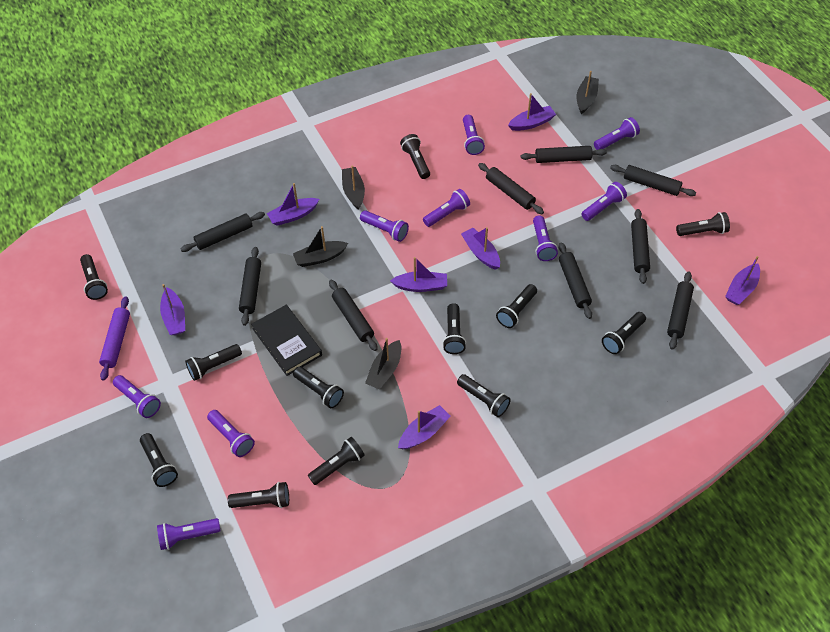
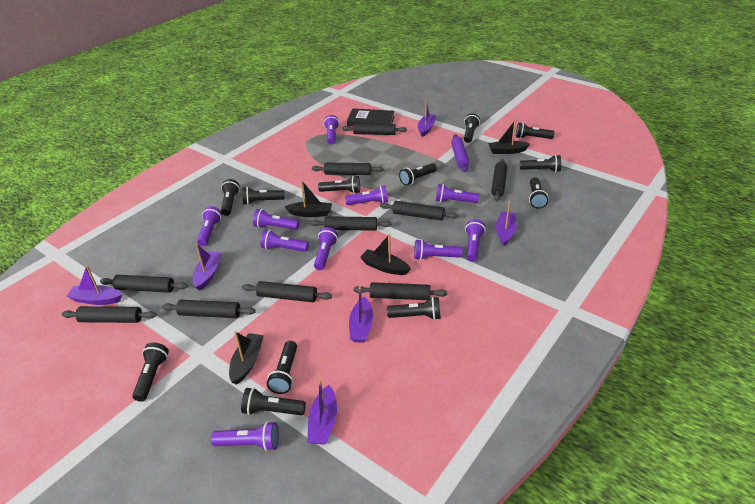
black rolling pin: 9 -> 10
purple boat: 7 -> 6
purple flashlight: 9 -> 10

